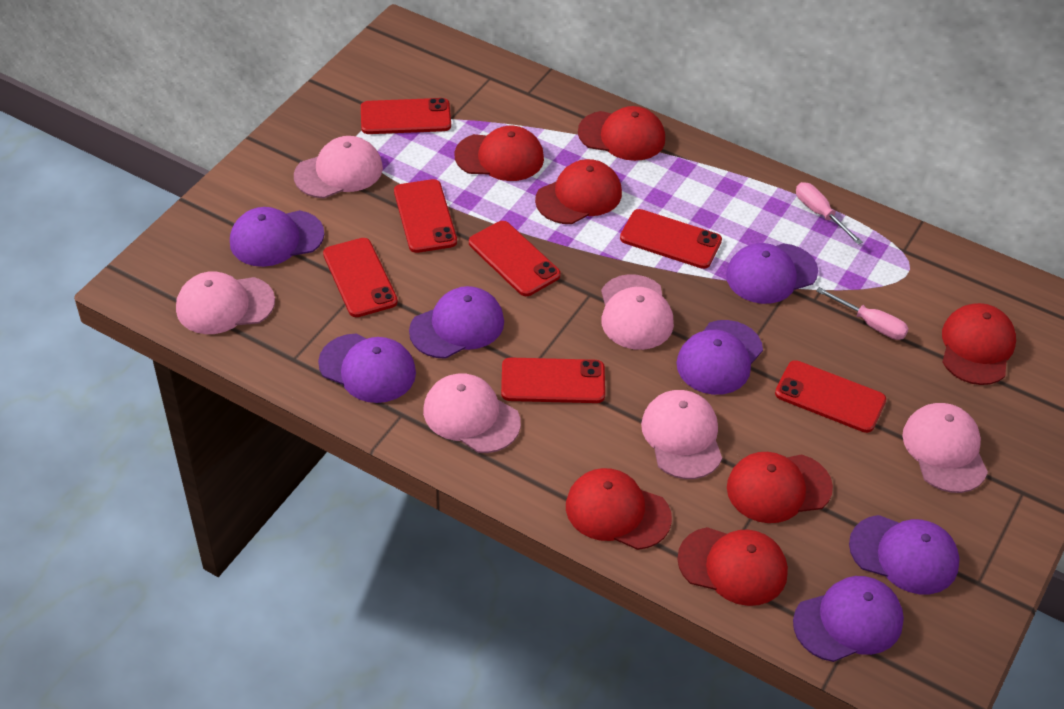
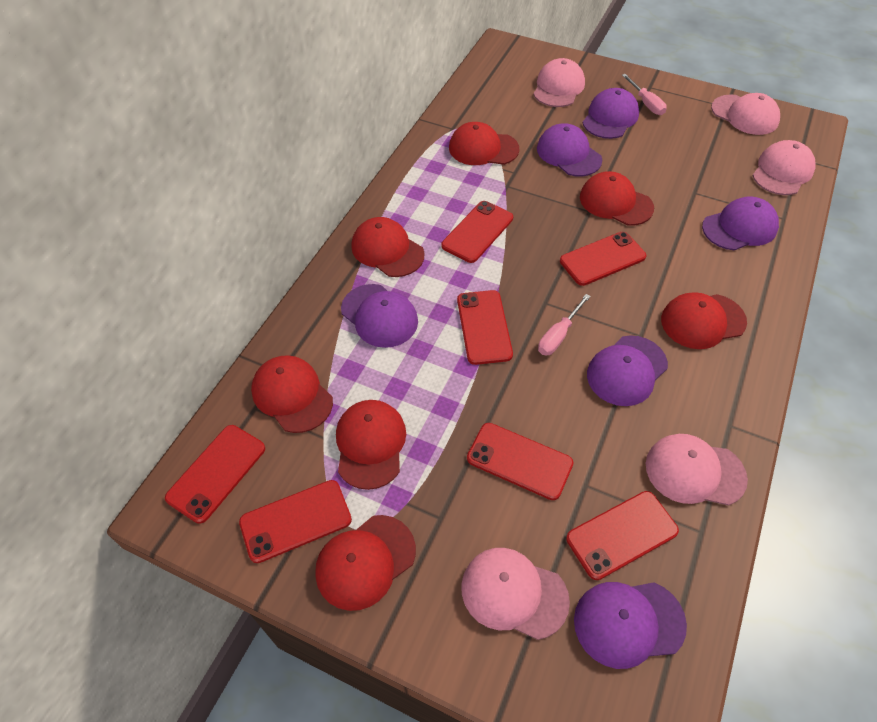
pink cap: 6 -> 5
purple cap: 7 -> 6

